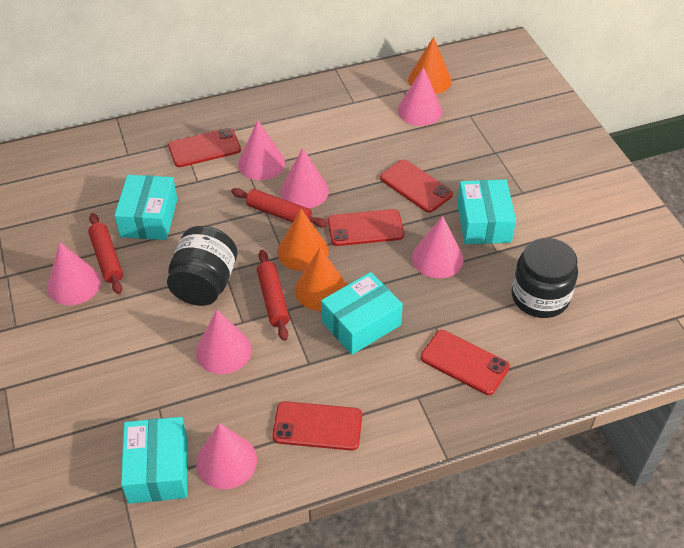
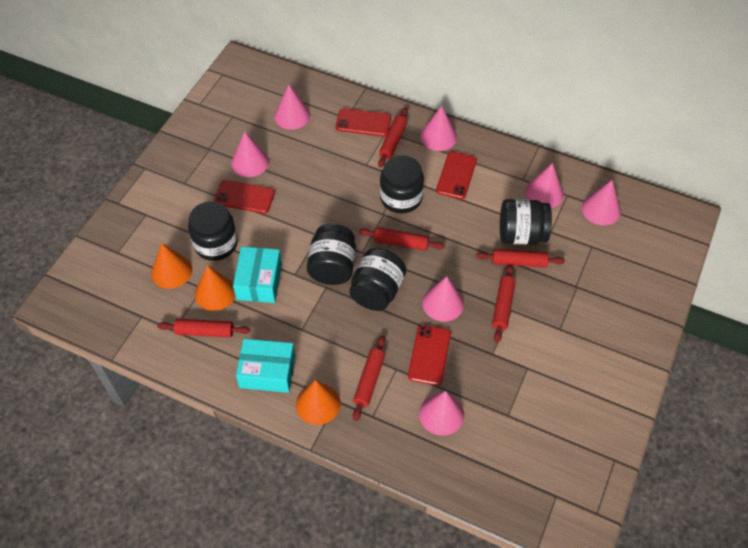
black jar: 2 -> 5
red phone: 5 -> 4
red rolling pin: 3 -> 6
turquoise box: 4 -> 2

